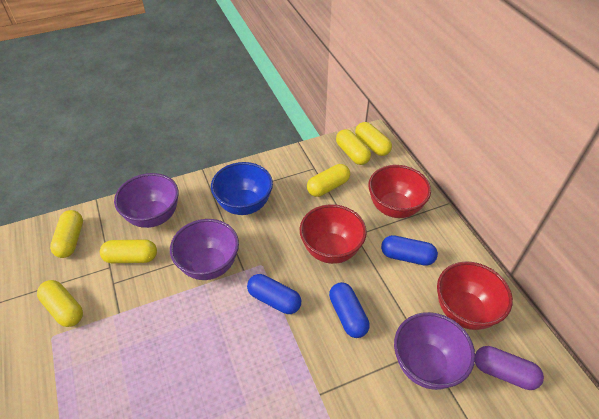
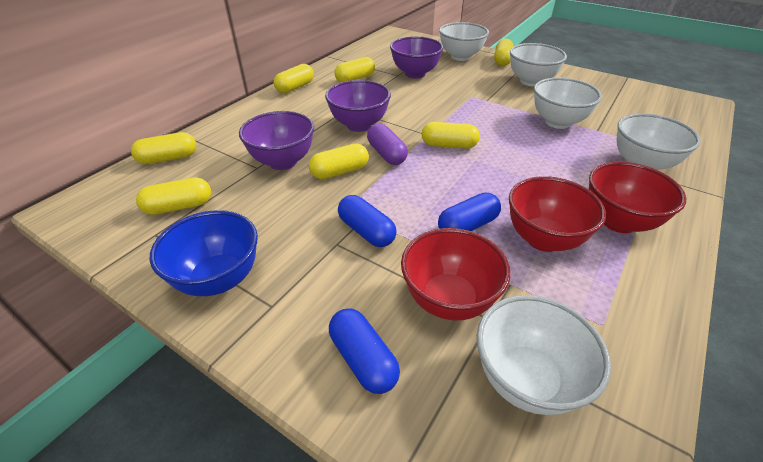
white bowl: 0 -> 5
yellow capsule: 6 -> 7

